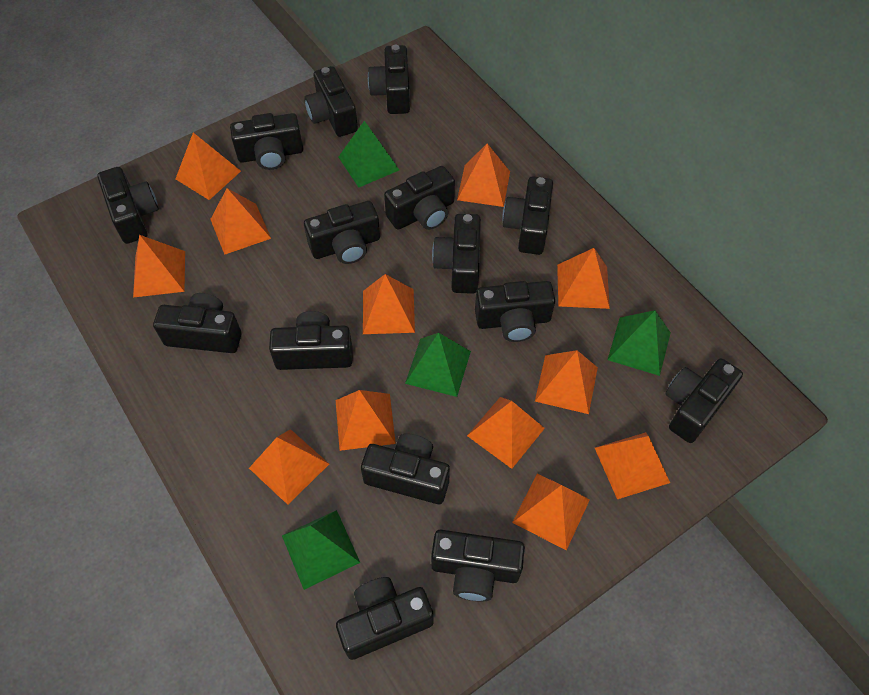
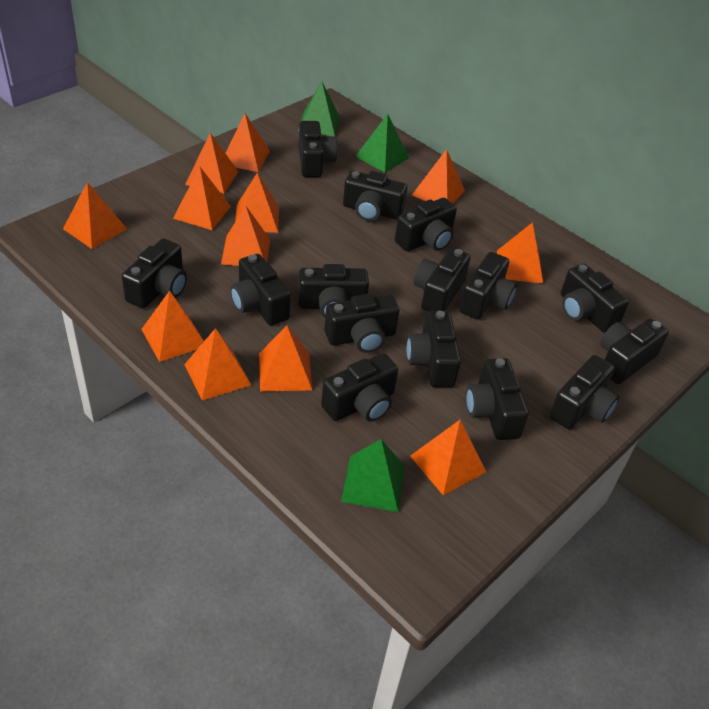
green pyramid: 4 -> 3

